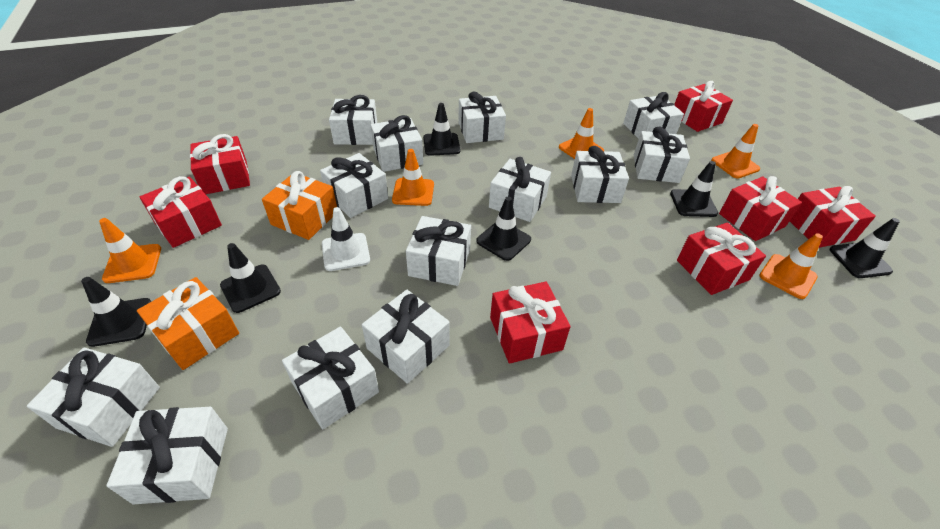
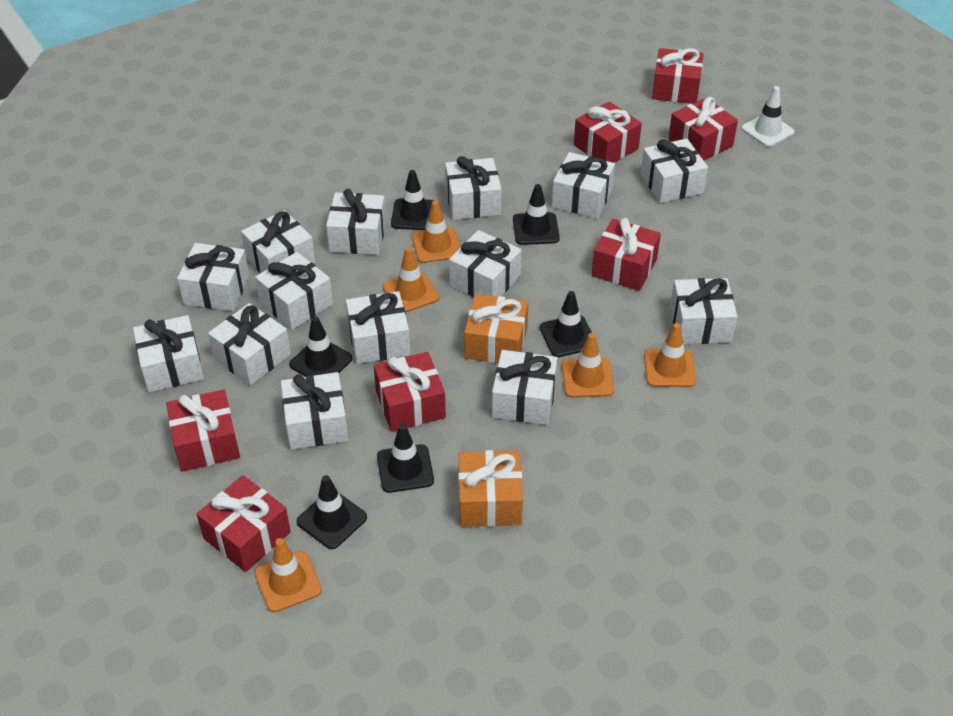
white gift: 13 -> 14

